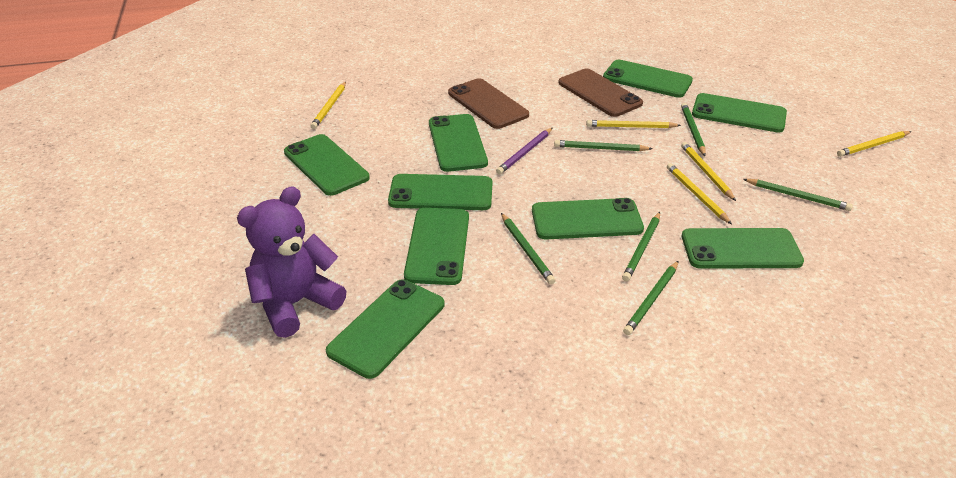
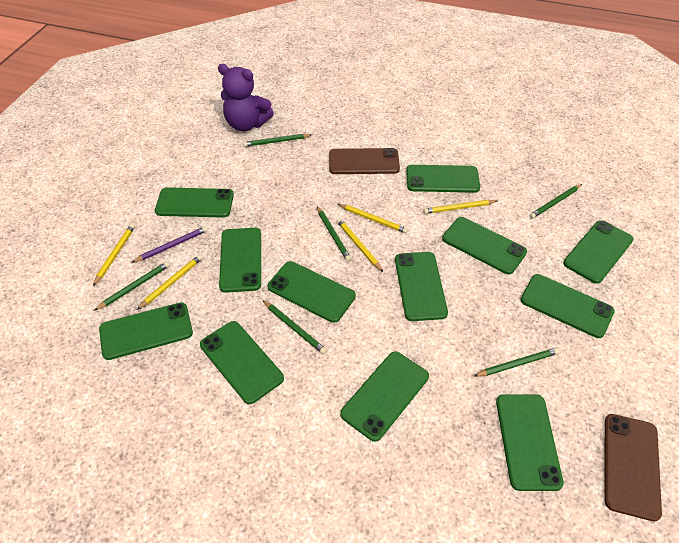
green phone: 9 -> 12

